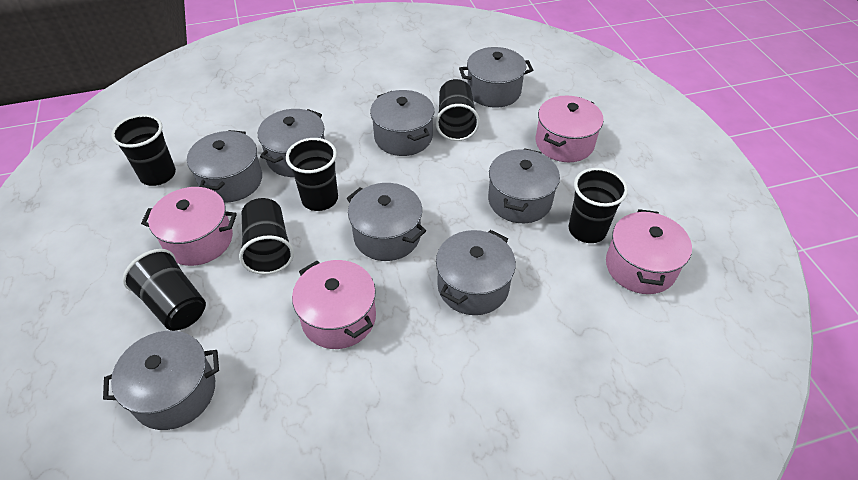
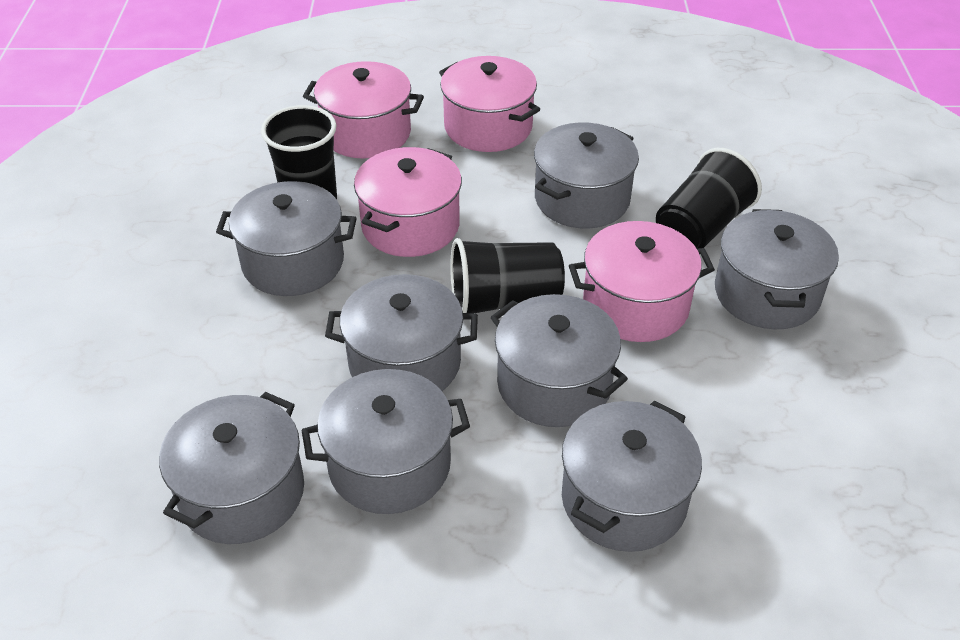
black cup: 6 -> 3

